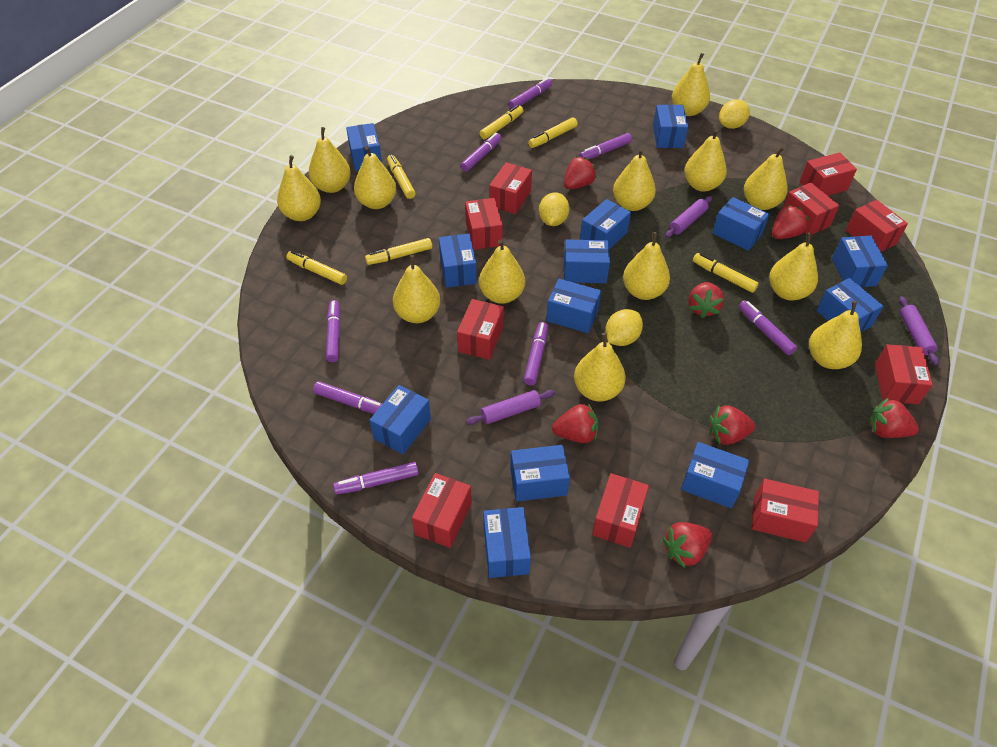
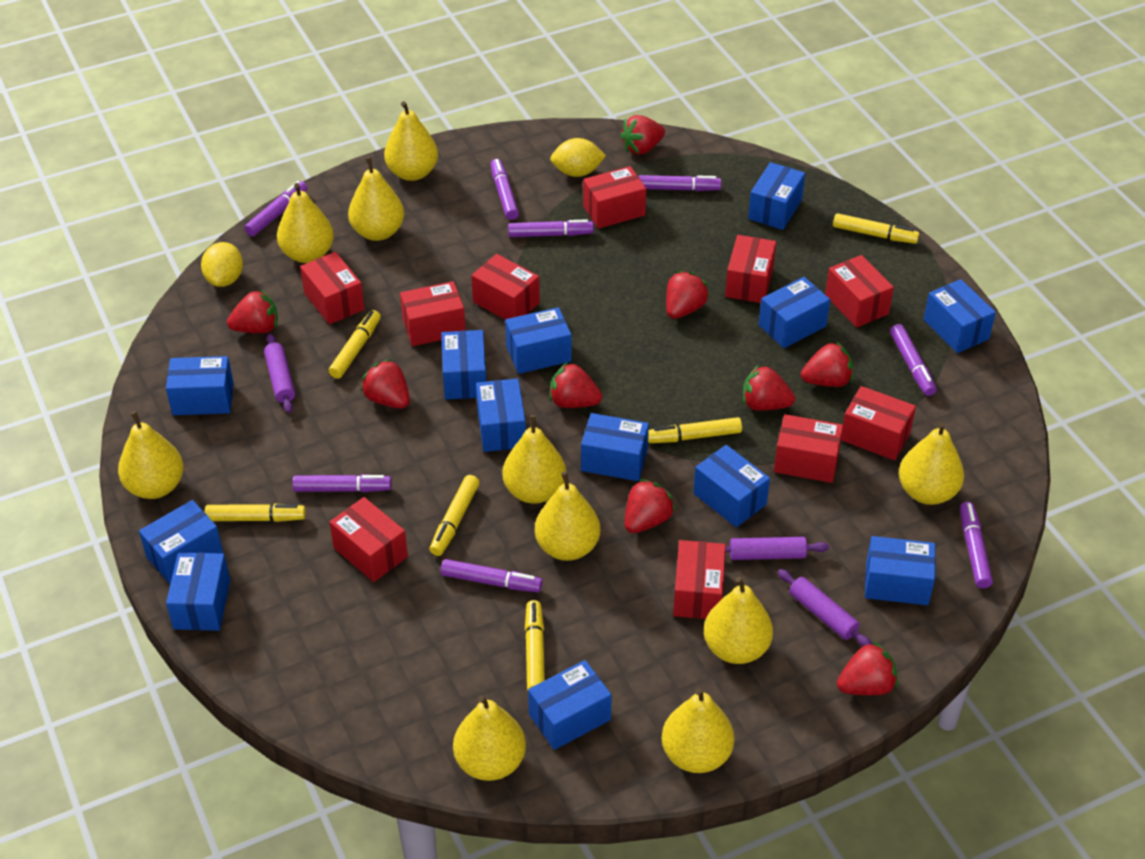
red strawberry: 7 -> 9
yellow lemon: 3 -> 2
yellow pear: 13 -> 10

